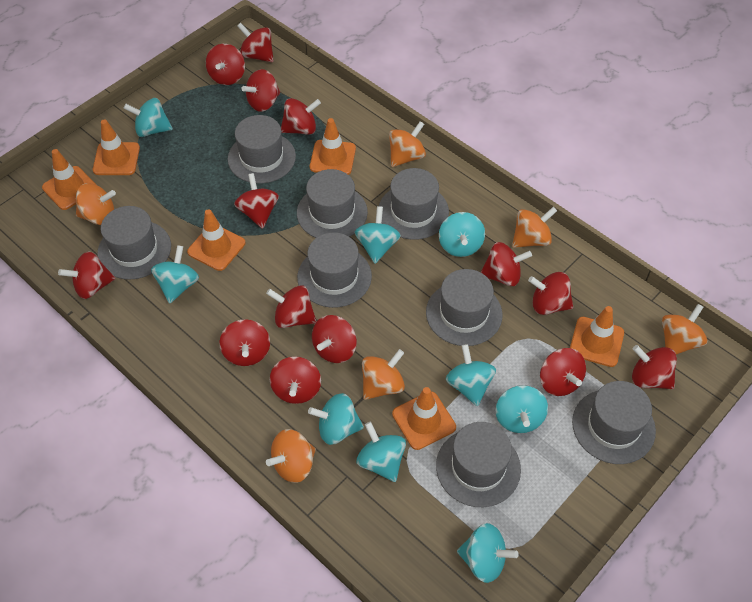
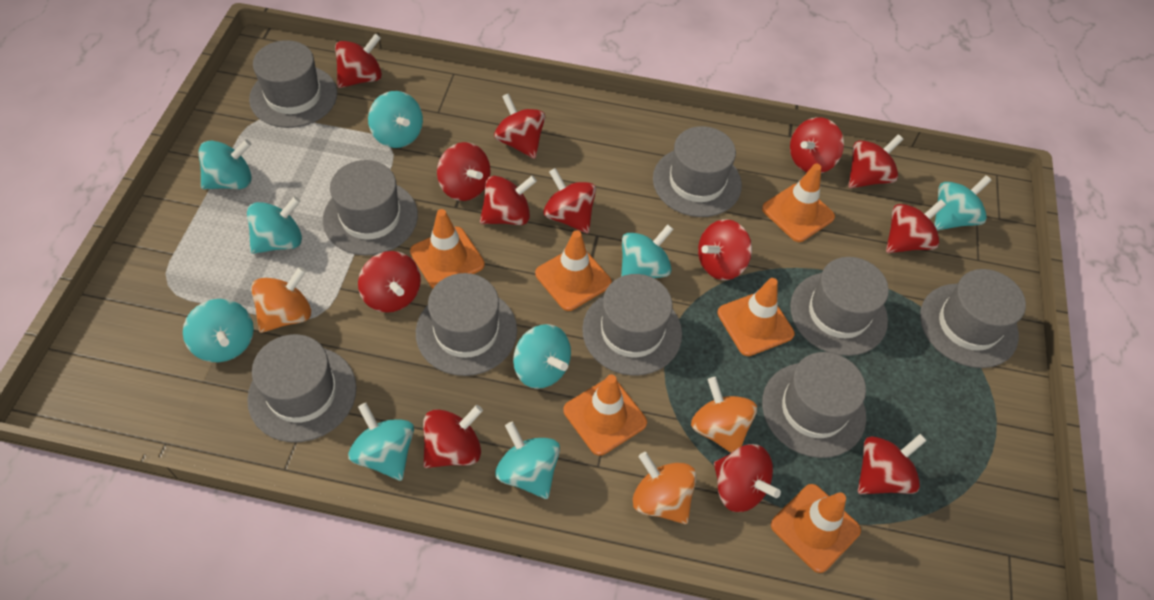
grey hat: 8 -> 9
orange spinning top: 6 -> 3
red spinning top: 14 -> 13

